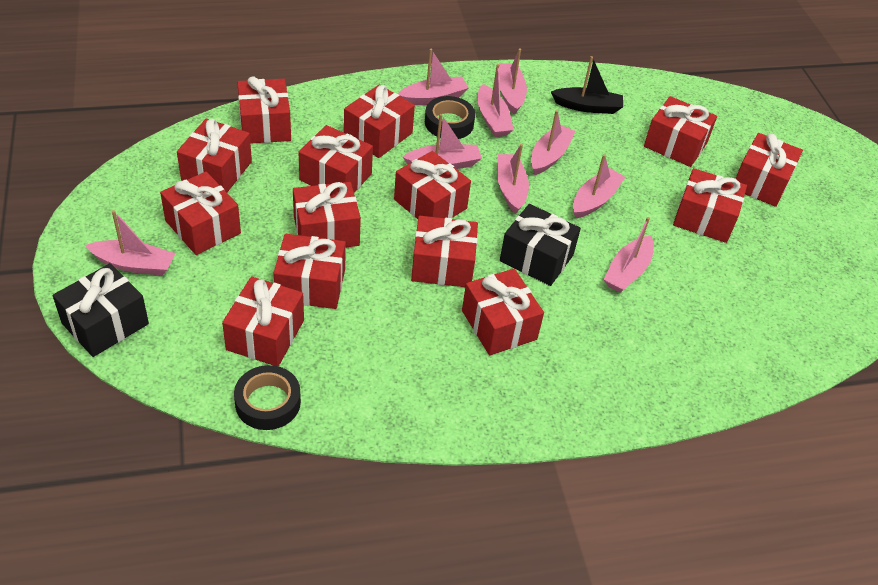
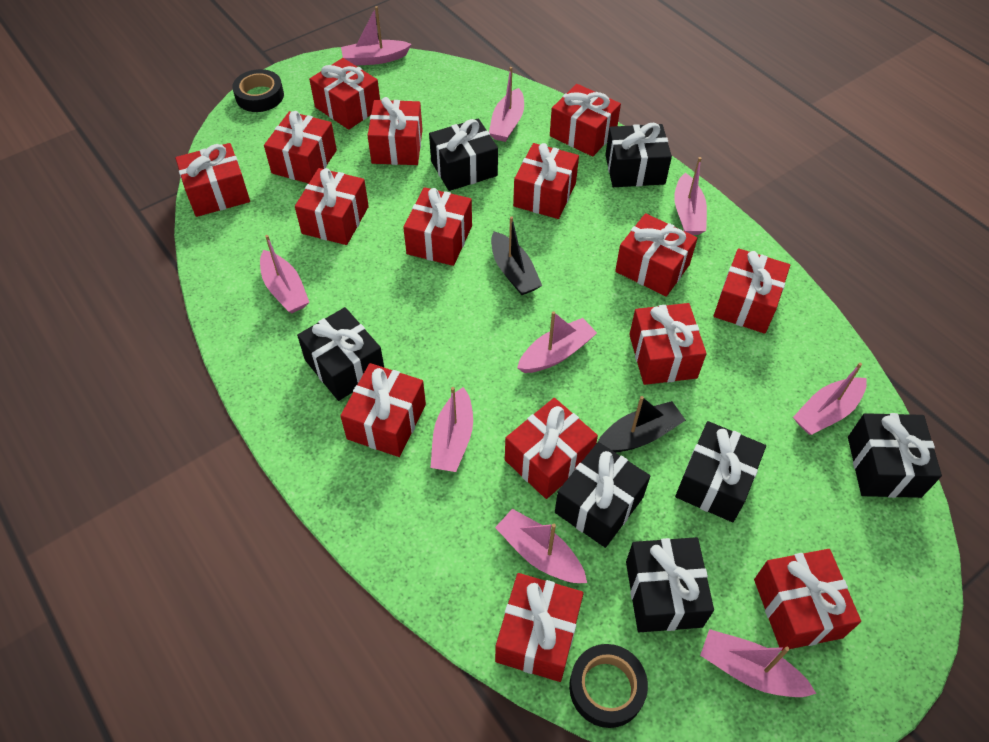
black boat: 1 -> 2
black gift: 2 -> 7
red gift: 14 -> 15

